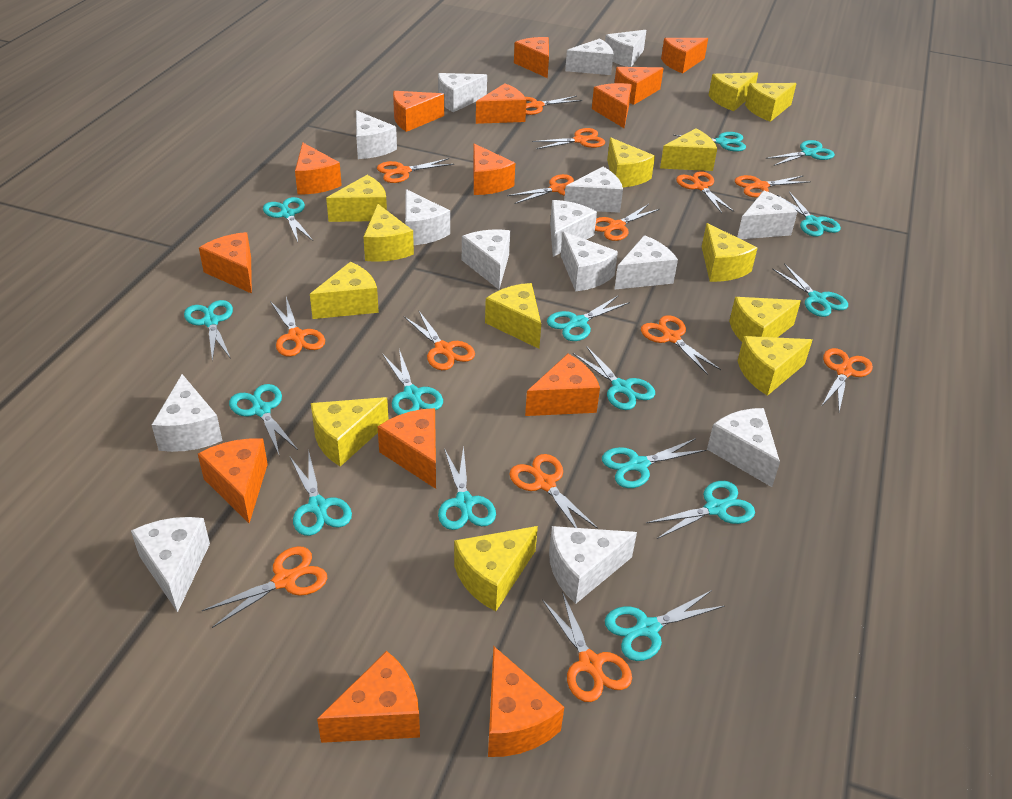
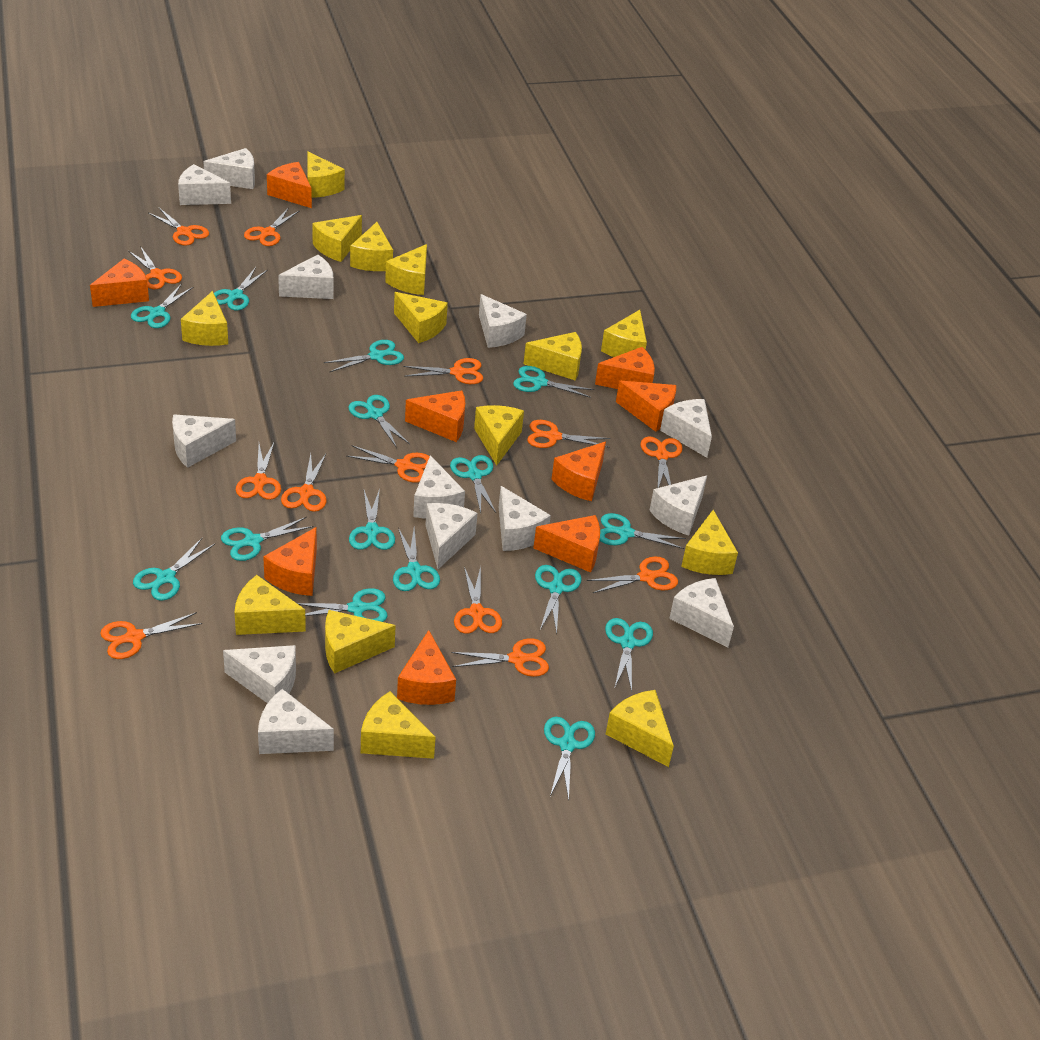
orange cheese: 14 -> 9
orange scissors: 14 -> 13
white cheese: 15 -> 13
yellow cheese: 13 -> 14

